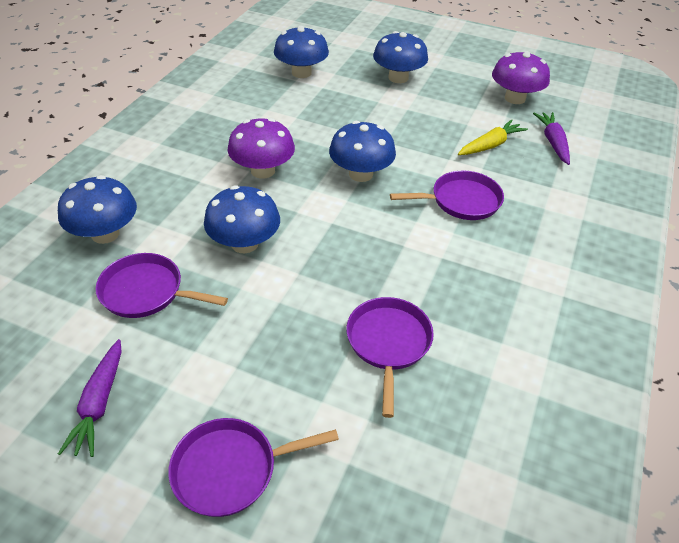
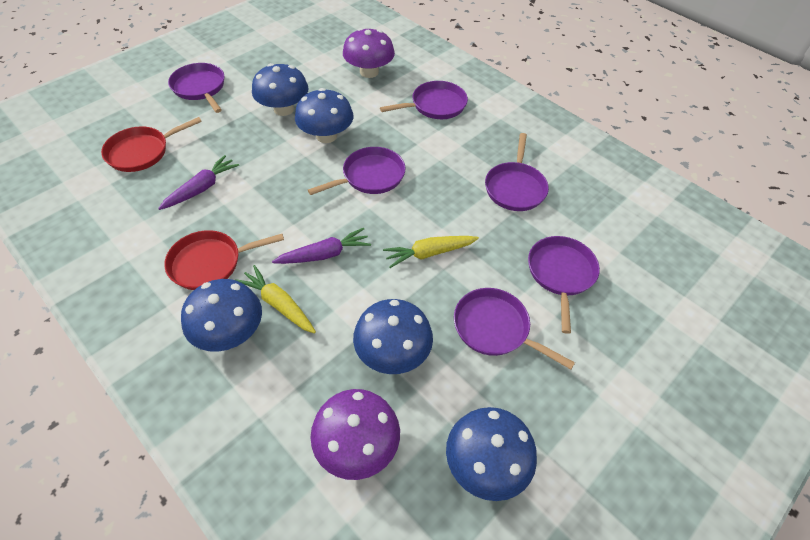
purple pan: 4 -> 6
red pan: 0 -> 2
yellow carrot: 1 -> 2

